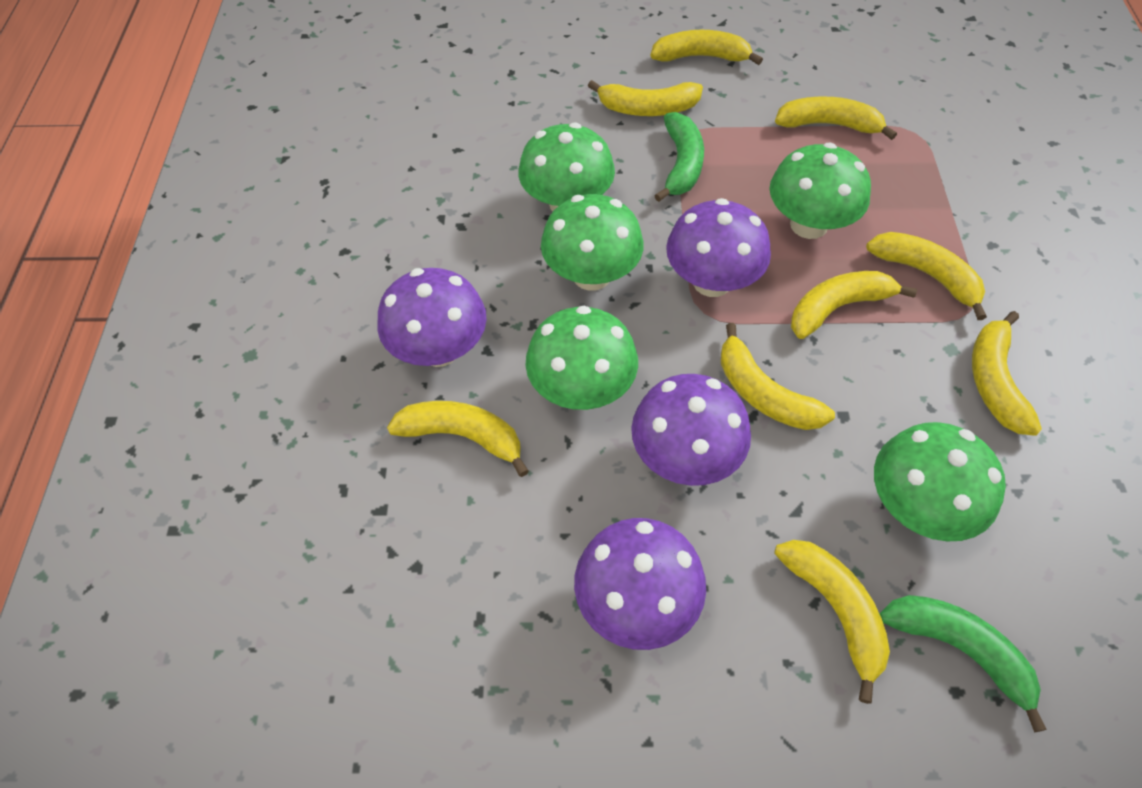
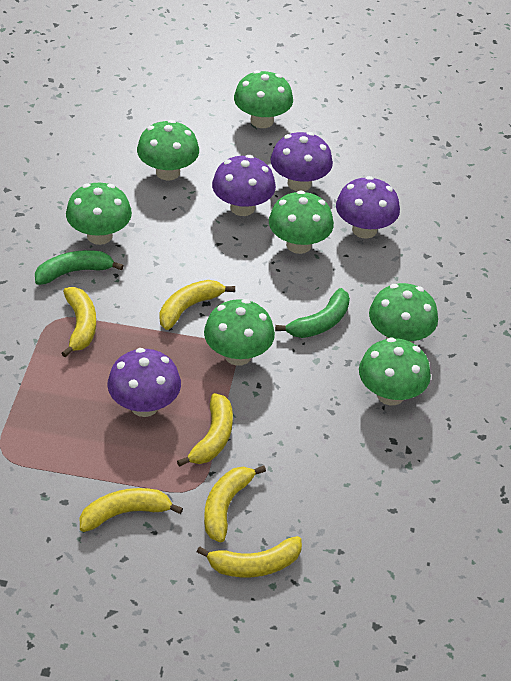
green mushroom: 5 -> 7
yellow banana: 9 -> 6

